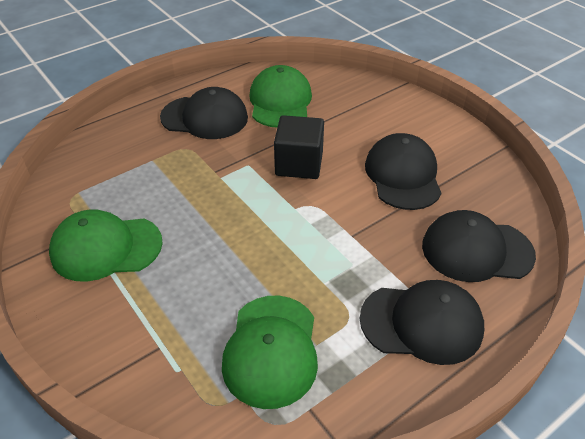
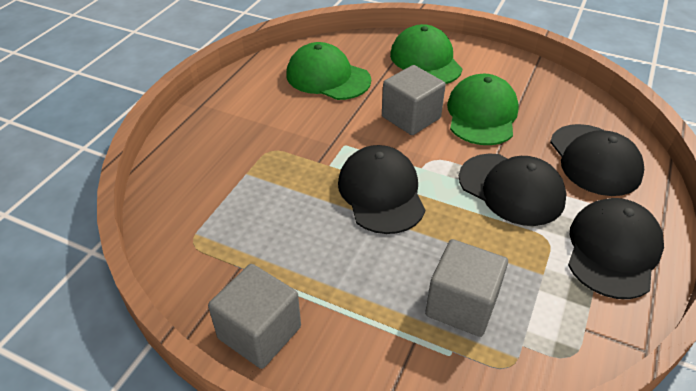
black cube: 1 -> 0
grey cube: 0 -> 3

